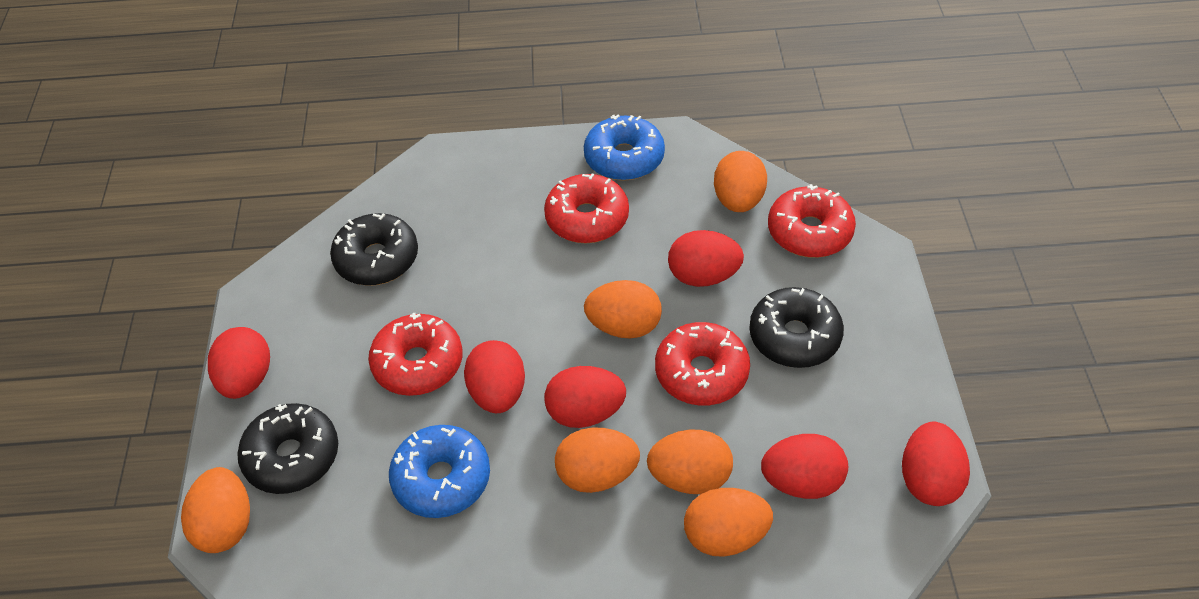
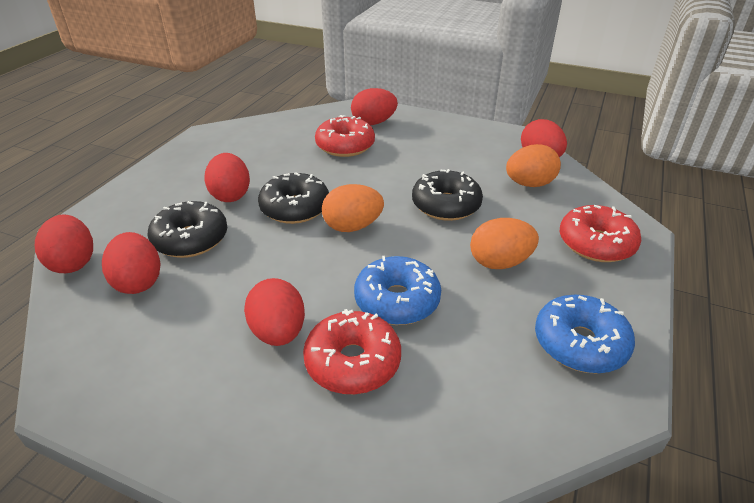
orange egg: 6 -> 3
red donut: 4 -> 3

